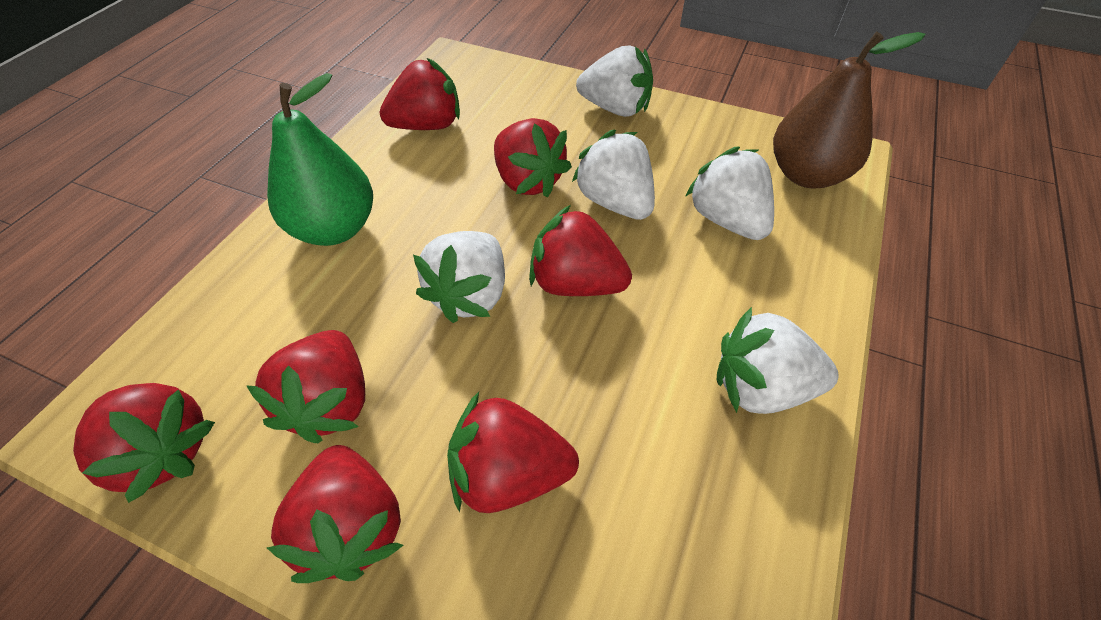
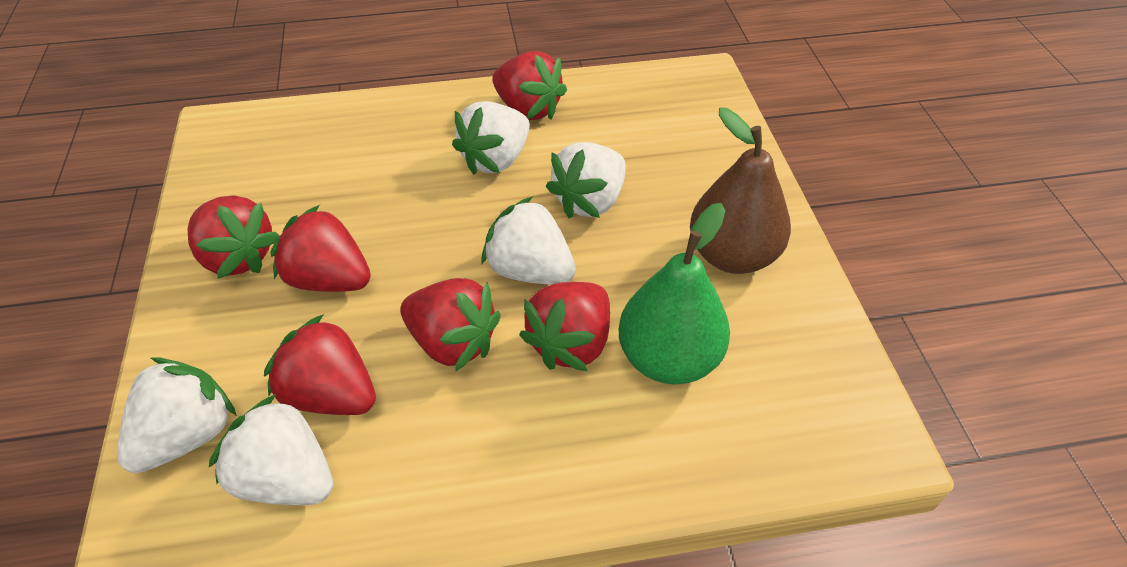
red strawberry: 7 -> 6

